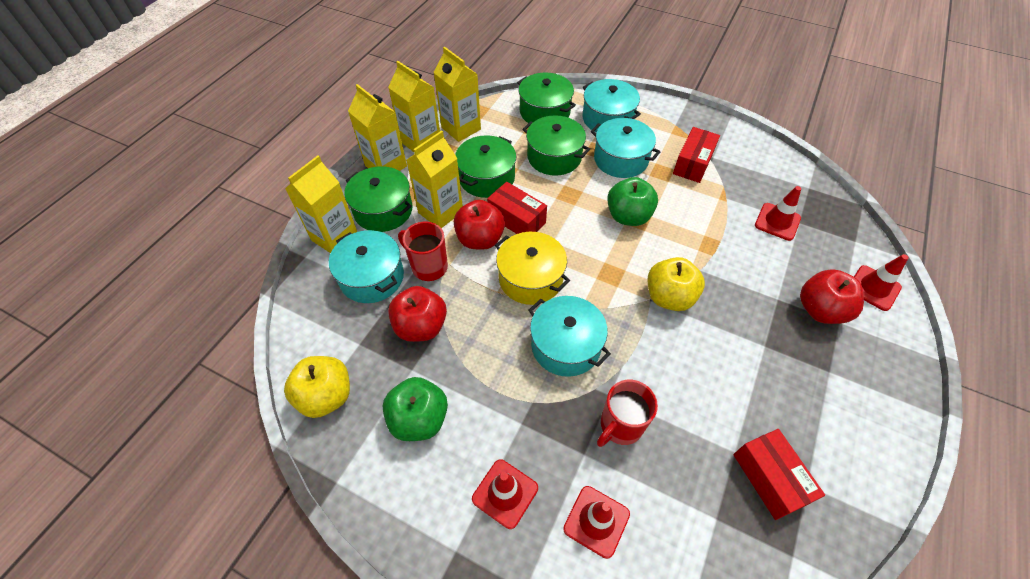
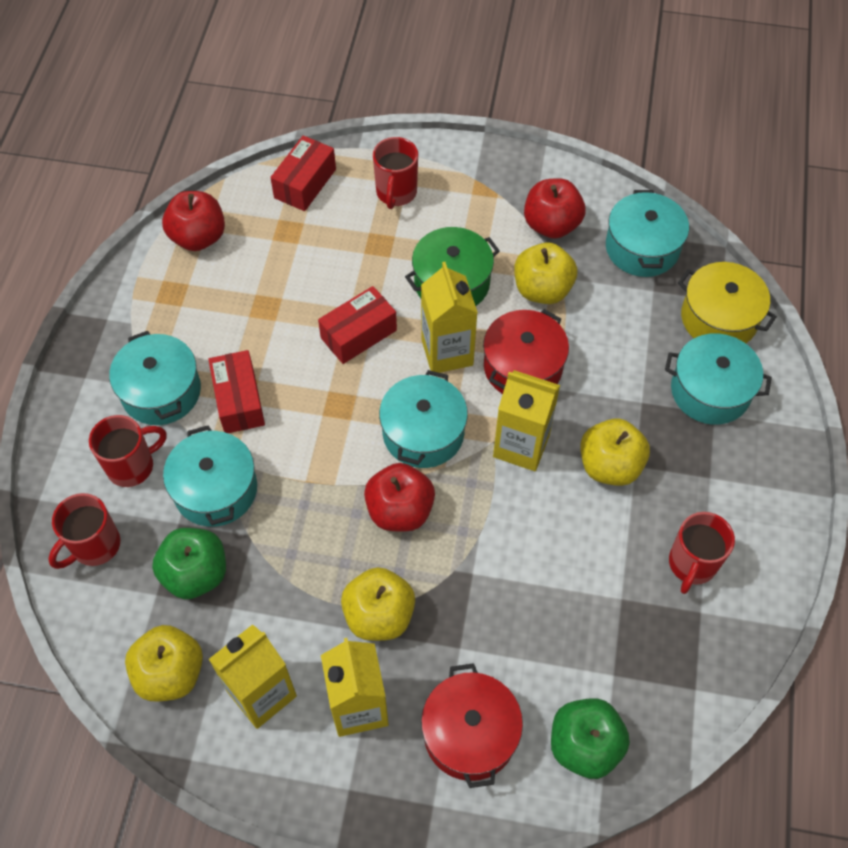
green pot: 4 -> 1
red mug: 2 -> 4
red pot: 0 -> 2
red traffic cone: 4 -> 0
turquoise pot: 4 -> 5
yellow apple: 2 -> 4
yellow carton: 5 -> 4

